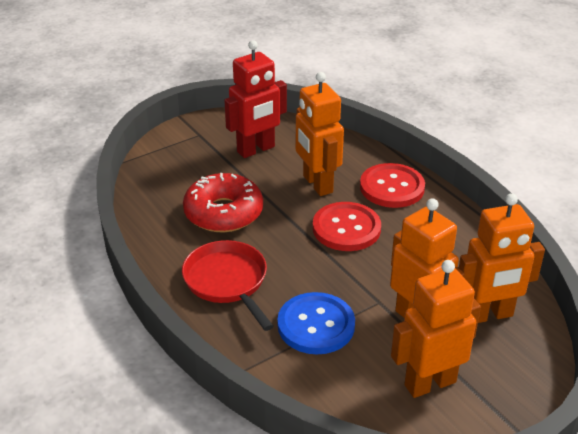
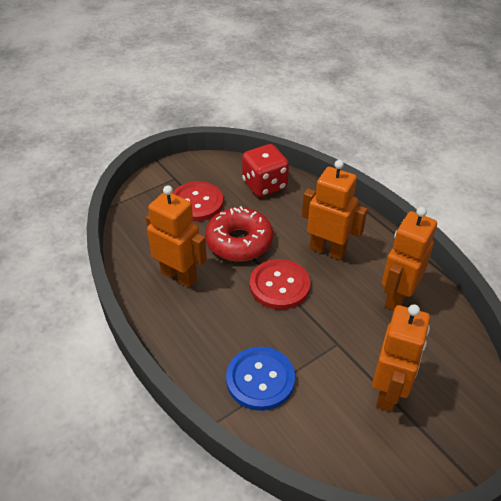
red dice: 0 -> 1
red pan: 1 -> 0
red robot: 1 -> 0

